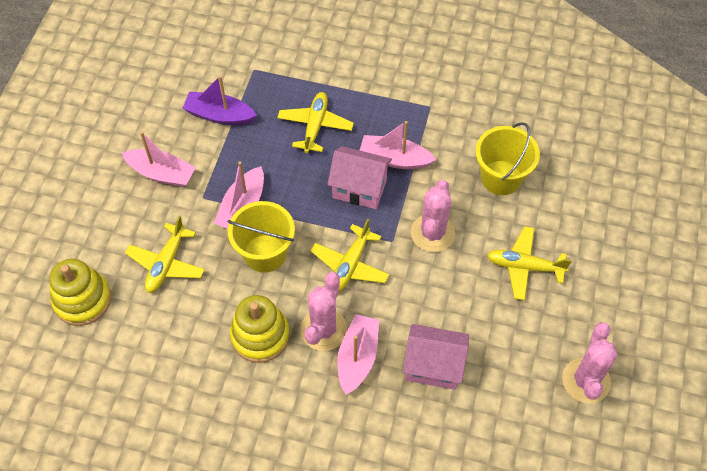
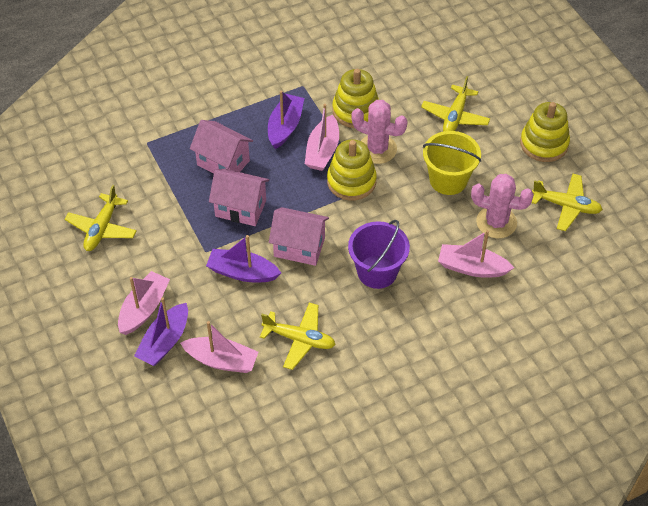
pink cactus: 3 -> 2
pink house: 2 -> 3
purple boat: 1 -> 3
purple bucket: 0 -> 1
yellow bucket: 2 -> 1
yellow stacking toy: 2 -> 3

